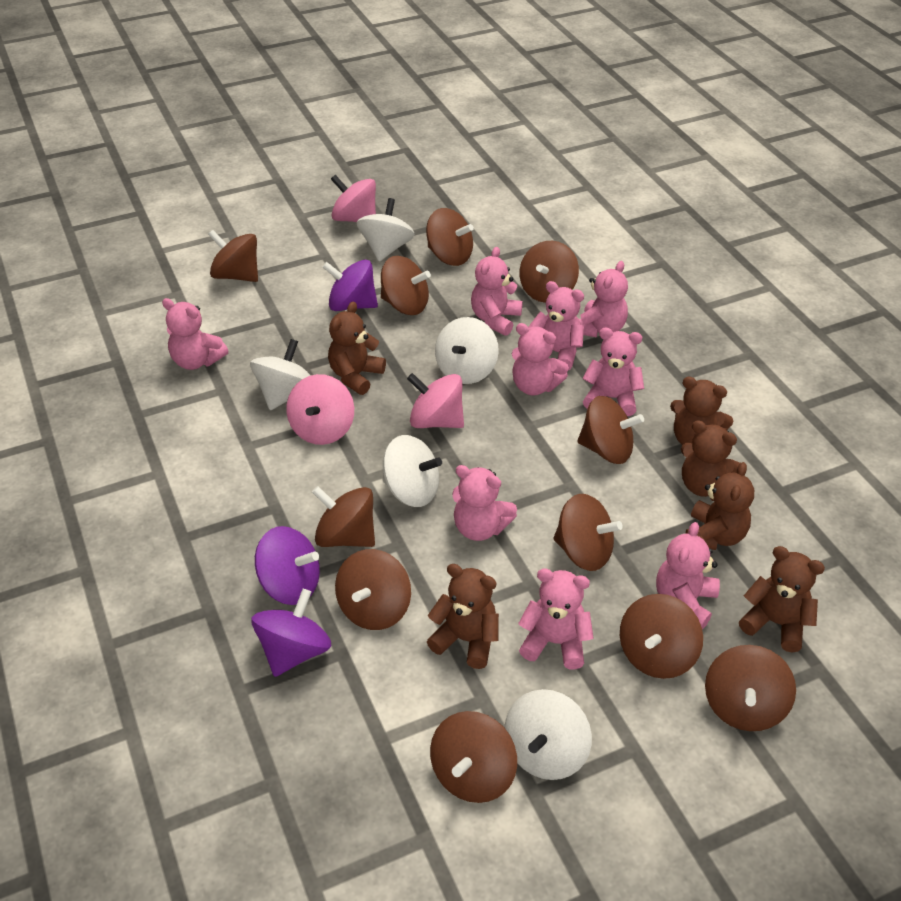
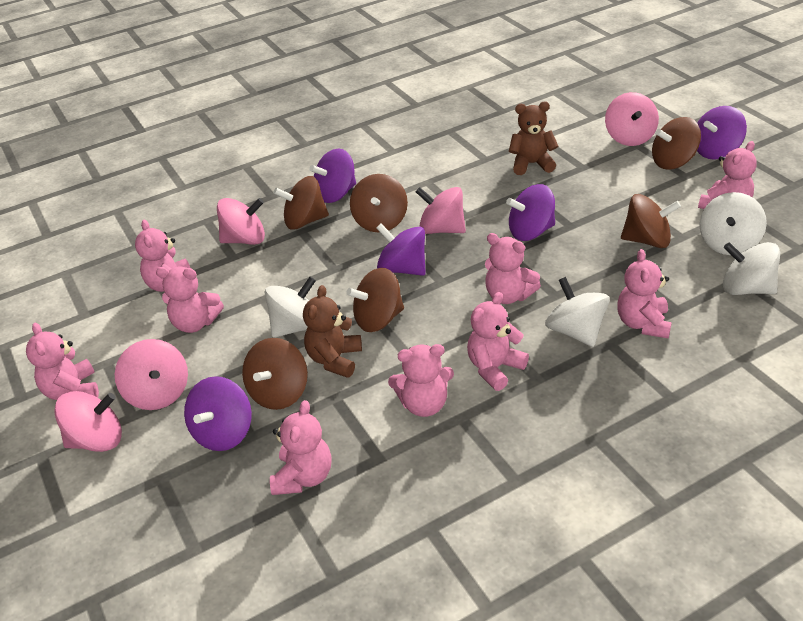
brown spinning top: 11 -> 6
brown teddy bear: 6 -> 2
pink spinning top: 3 -> 5
purple spinning top: 3 -> 5
white spinning top: 5 -> 4

